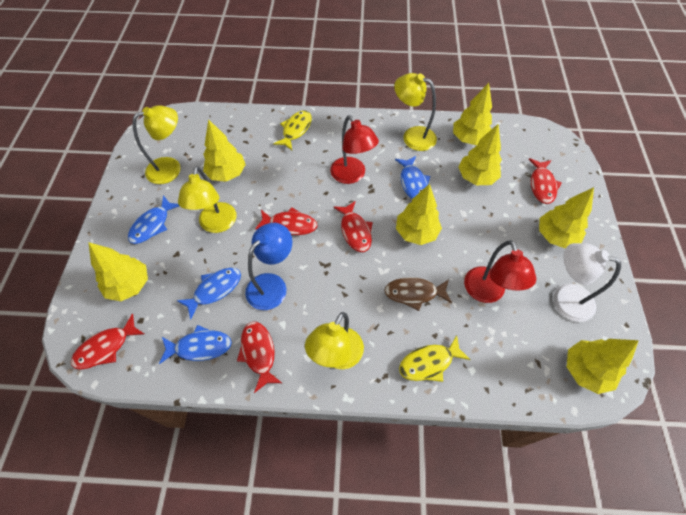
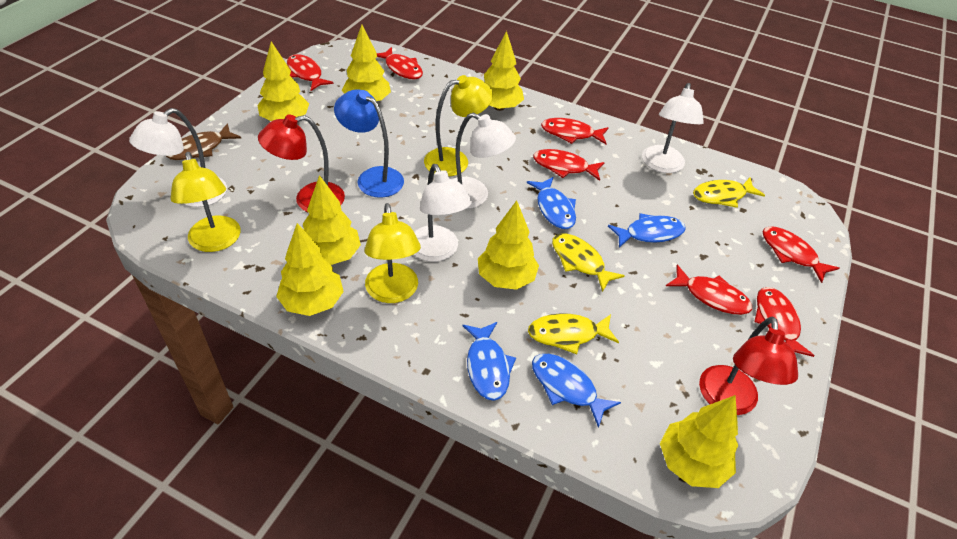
red fish: 5 -> 7
white lamp: 1 -> 4
yellow fish: 2 -> 3
yellow lamp: 4 -> 3

